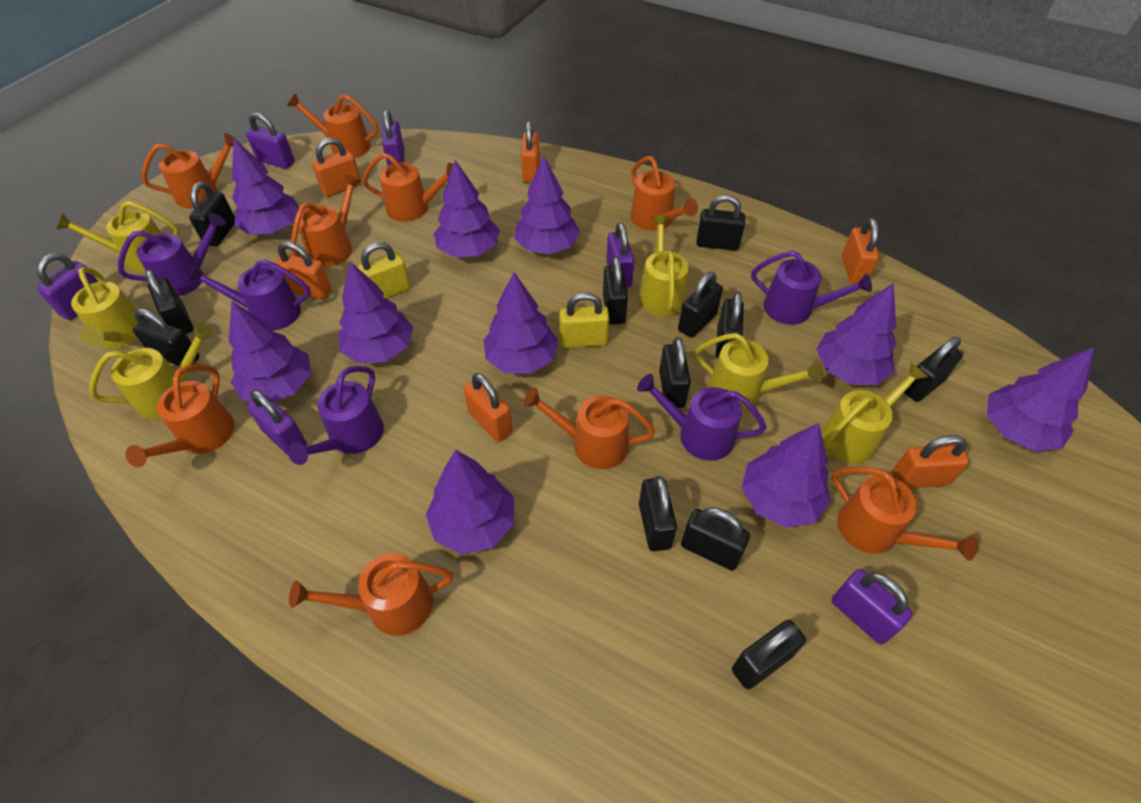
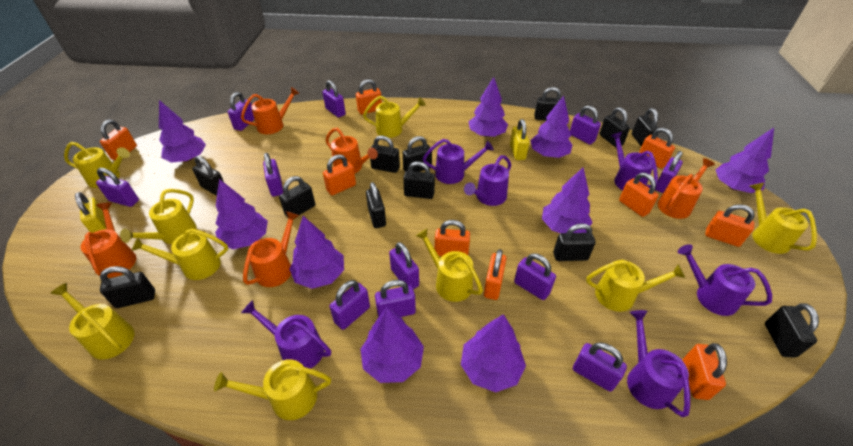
orange padlock: 6 -> 9
orange watering can: 9 -> 5
purple padlock: 6 -> 11
purple tree: 10 -> 9
purple watering can: 5 -> 6
yellow watering can: 6 -> 9

